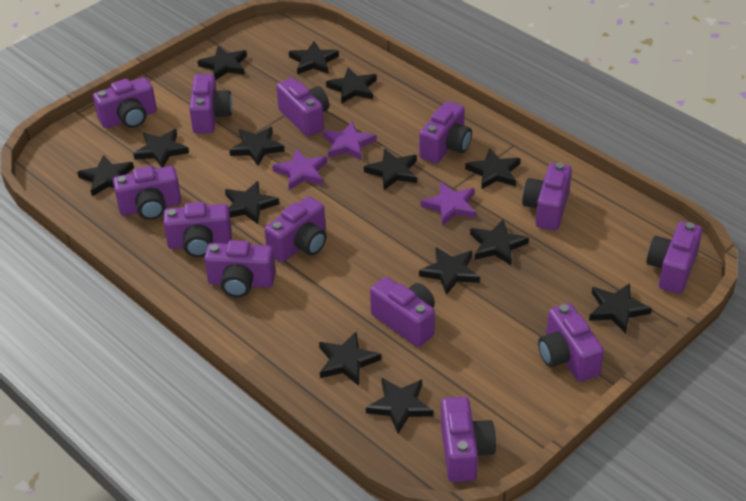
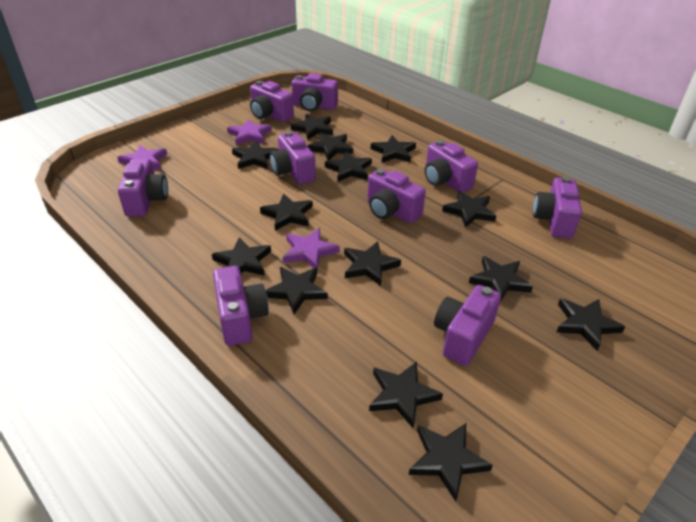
purple camera: 13 -> 9

